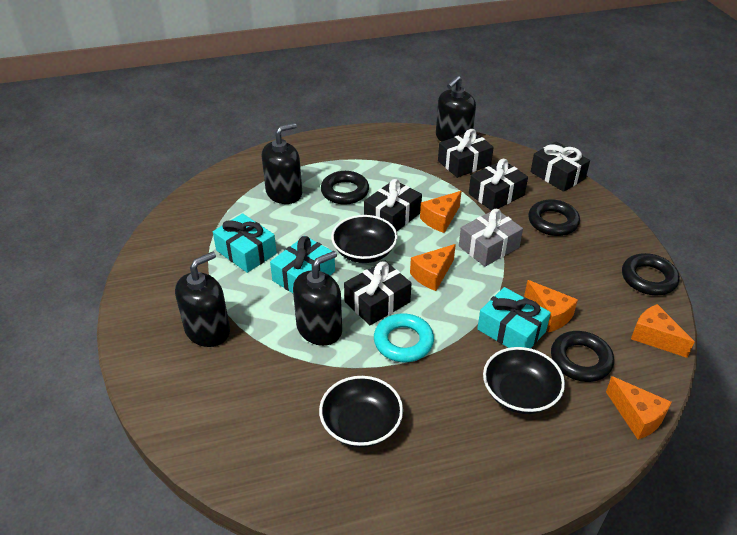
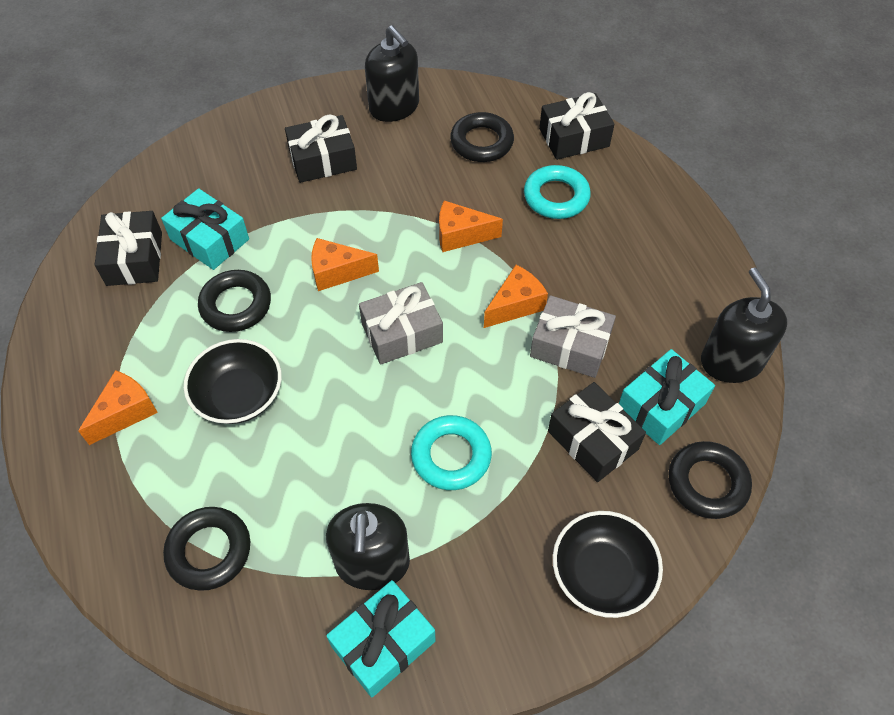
black bowl: 3 -> 2
black gift: 5 -> 4
black soap dispenser: 4 -> 3
grey gift: 1 -> 2
orange cheese: 5 -> 4
turquoise ring: 1 -> 2

